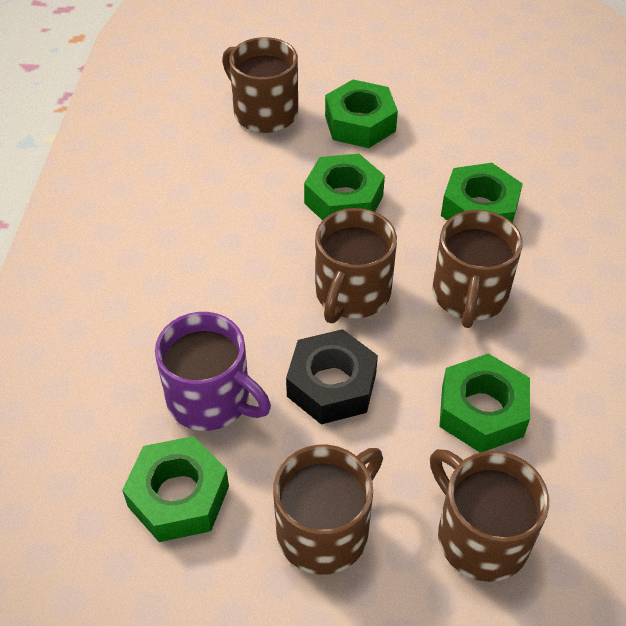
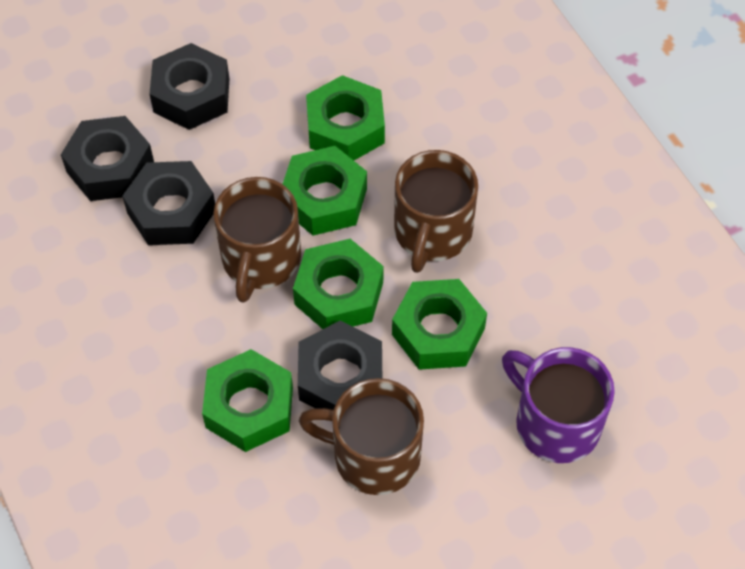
black nut: 1 -> 4
brown mug: 5 -> 3

